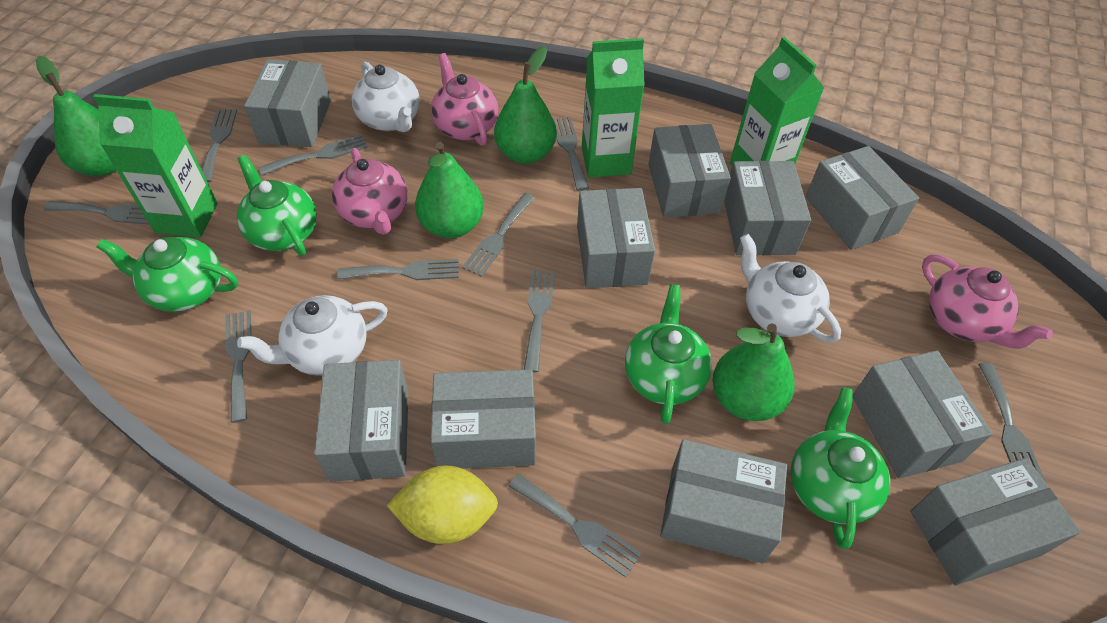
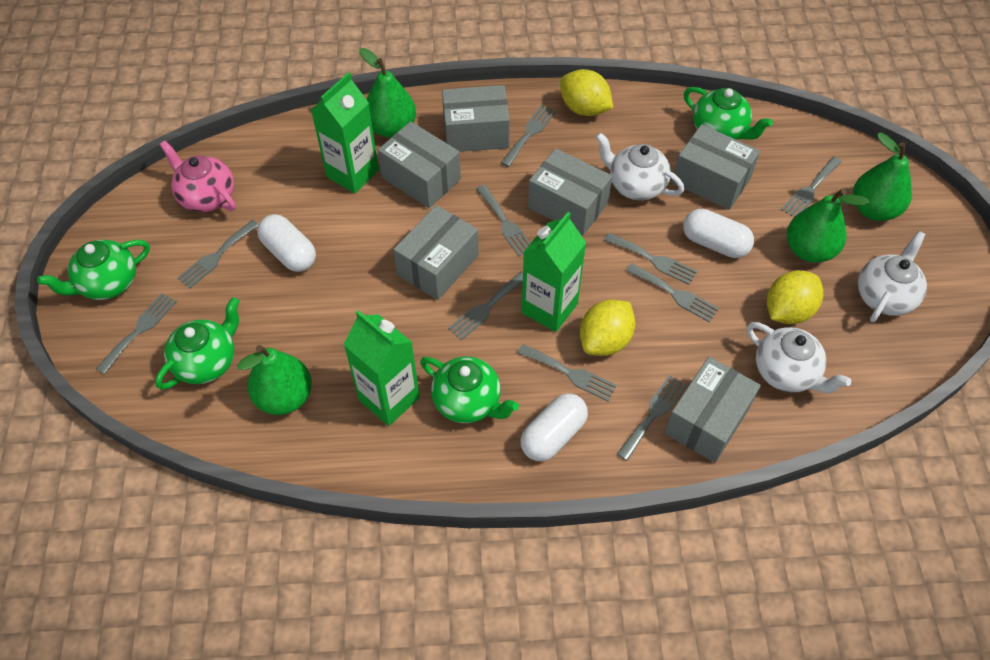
grey box: 10 -> 6
pink teapot: 3 -> 1
white capsule: 0 -> 3
yellow lemon: 1 -> 3

